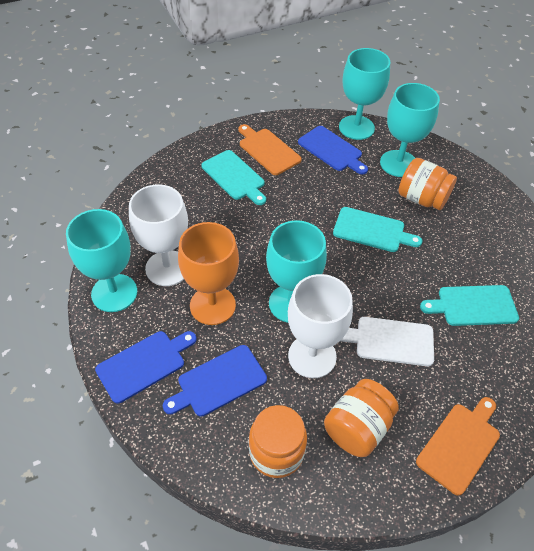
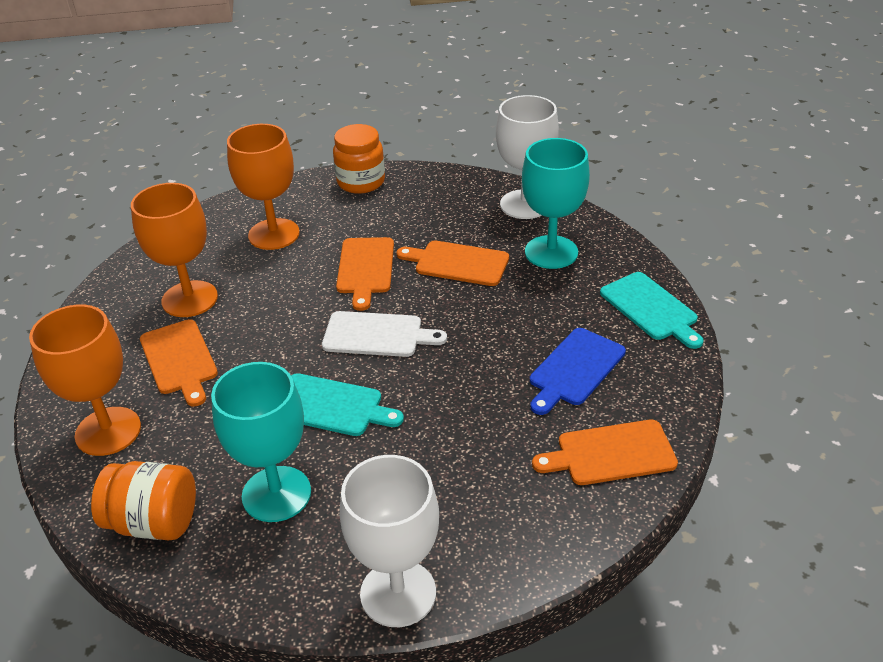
blue cutting board: 3 -> 1
orange cutting board: 2 -> 4
orange goblet: 1 -> 3
orange jar: 3 -> 2
turquoise cutting board: 3 -> 2
turquoise goblet: 4 -> 2

